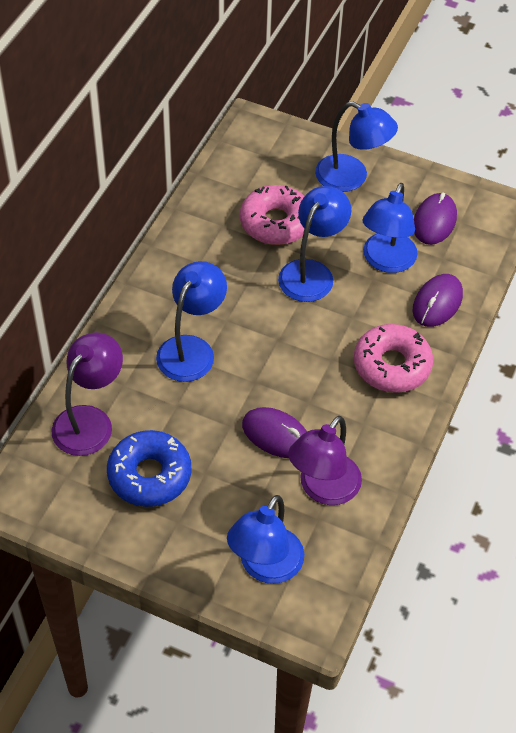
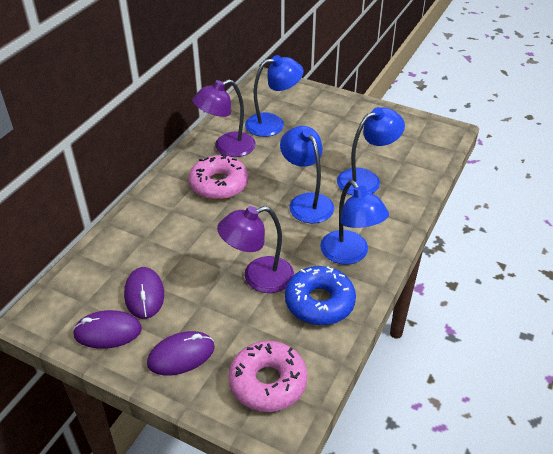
blue lamp: 5 -> 4

